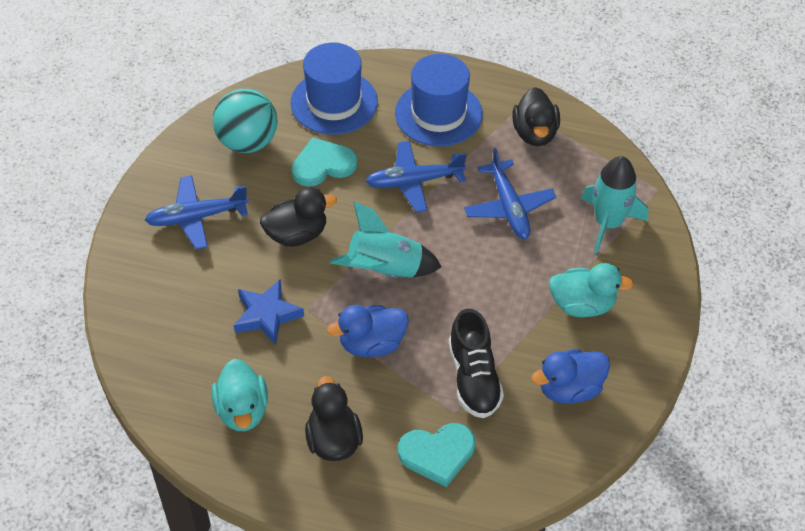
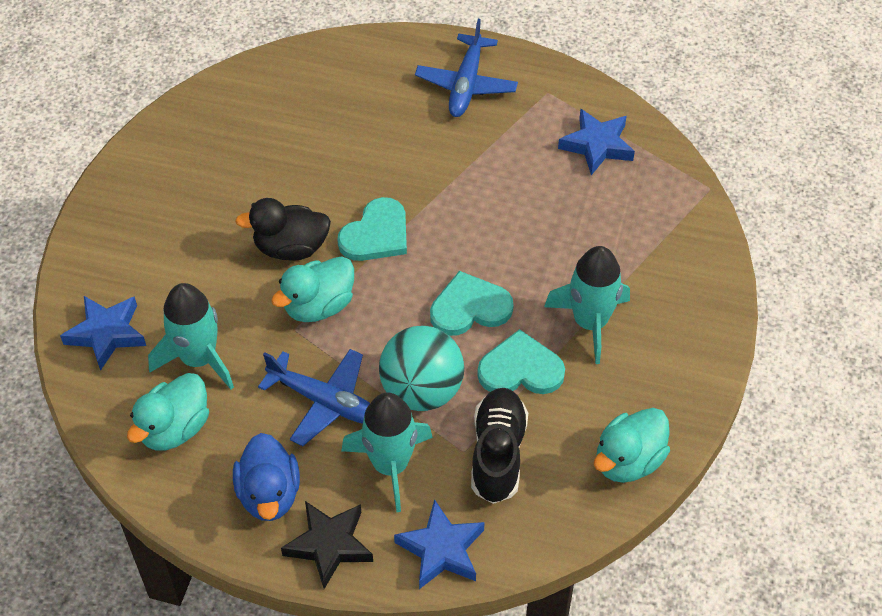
black duck: 3 -> 1
black star: 0 -> 1
blue duck: 2 -> 1
blue hat: 2 -> 0
blue plane: 3 -> 2
blue star: 1 -> 3
turquoise duck: 2 -> 3
turquoise heart: 2 -> 3
turquoise rocket: 2 -> 3

